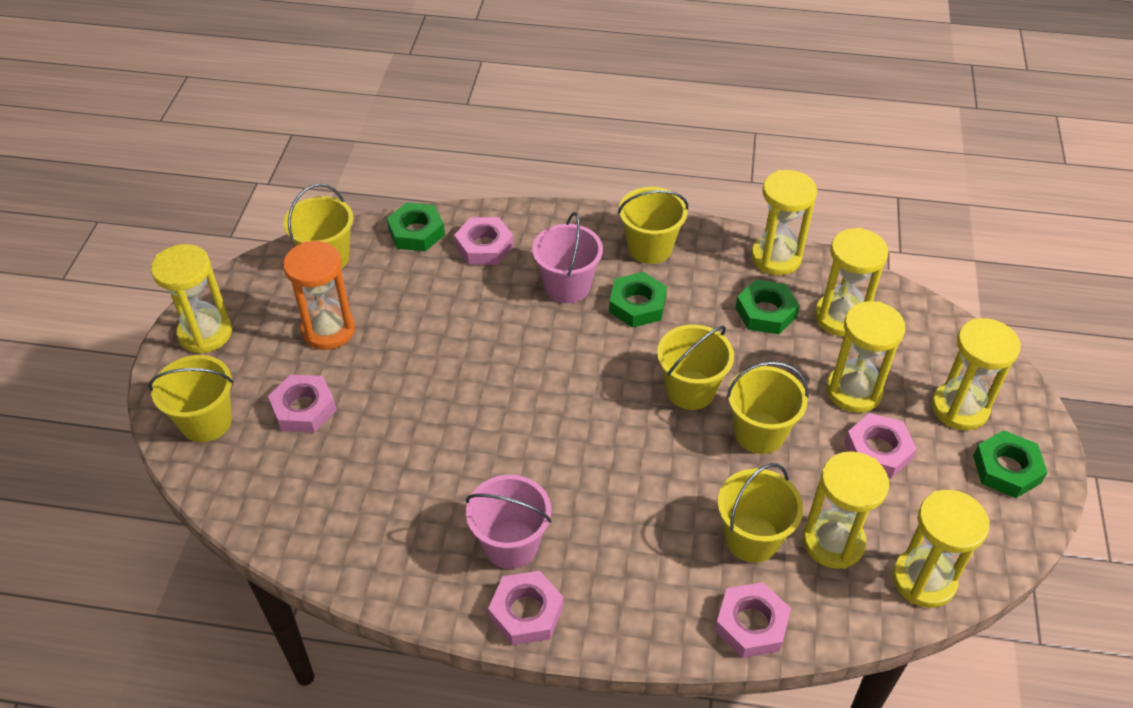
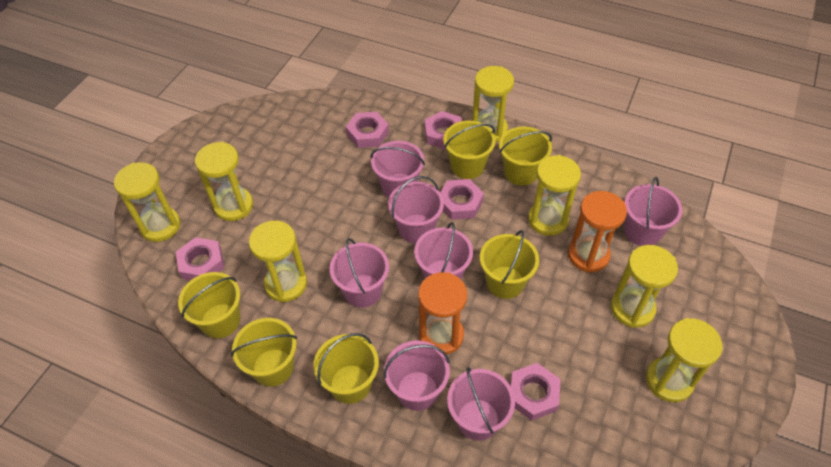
green nut: 4 -> 0
orange hourglass: 1 -> 2
pink bucket: 2 -> 7

